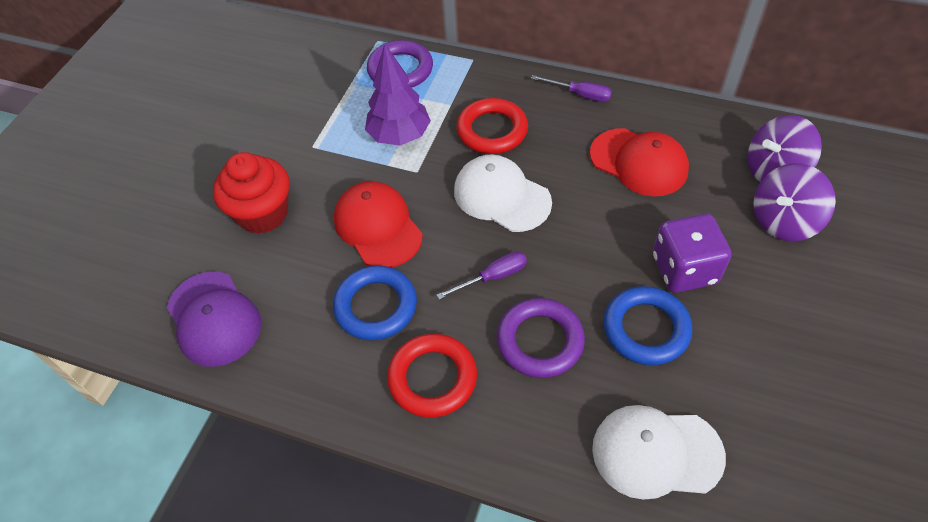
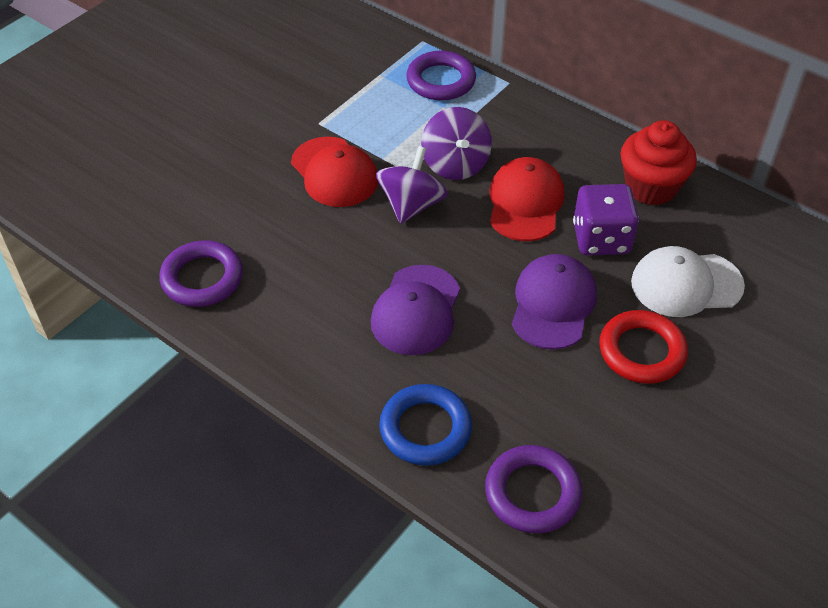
blue ring: 2 -> 1
purple cap: 1 -> 2
purple ring: 2 -> 3
purple screwdriver: 2 -> 0
purple tree: 1 -> 0
red ring: 2 -> 1
white cap: 2 -> 1

